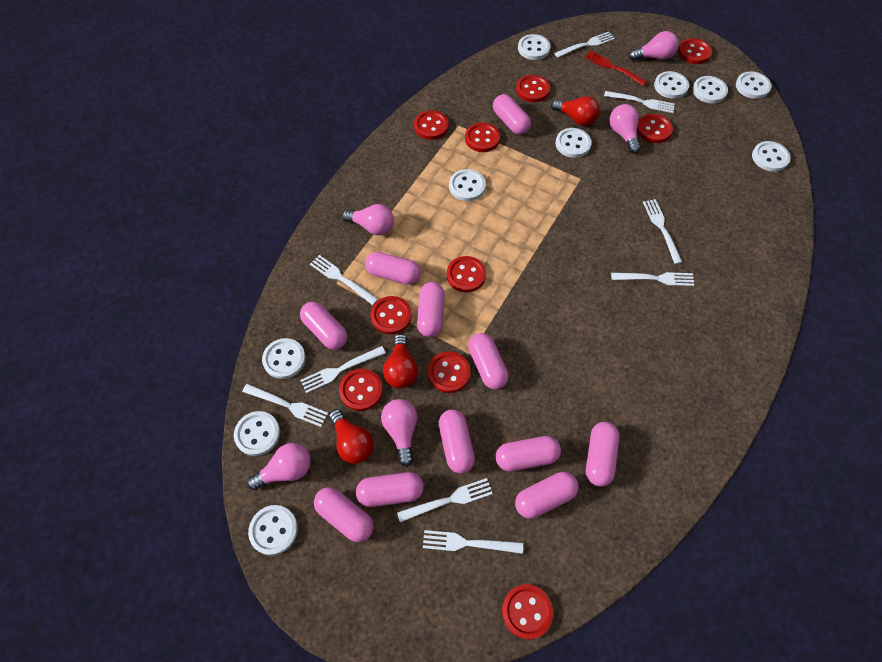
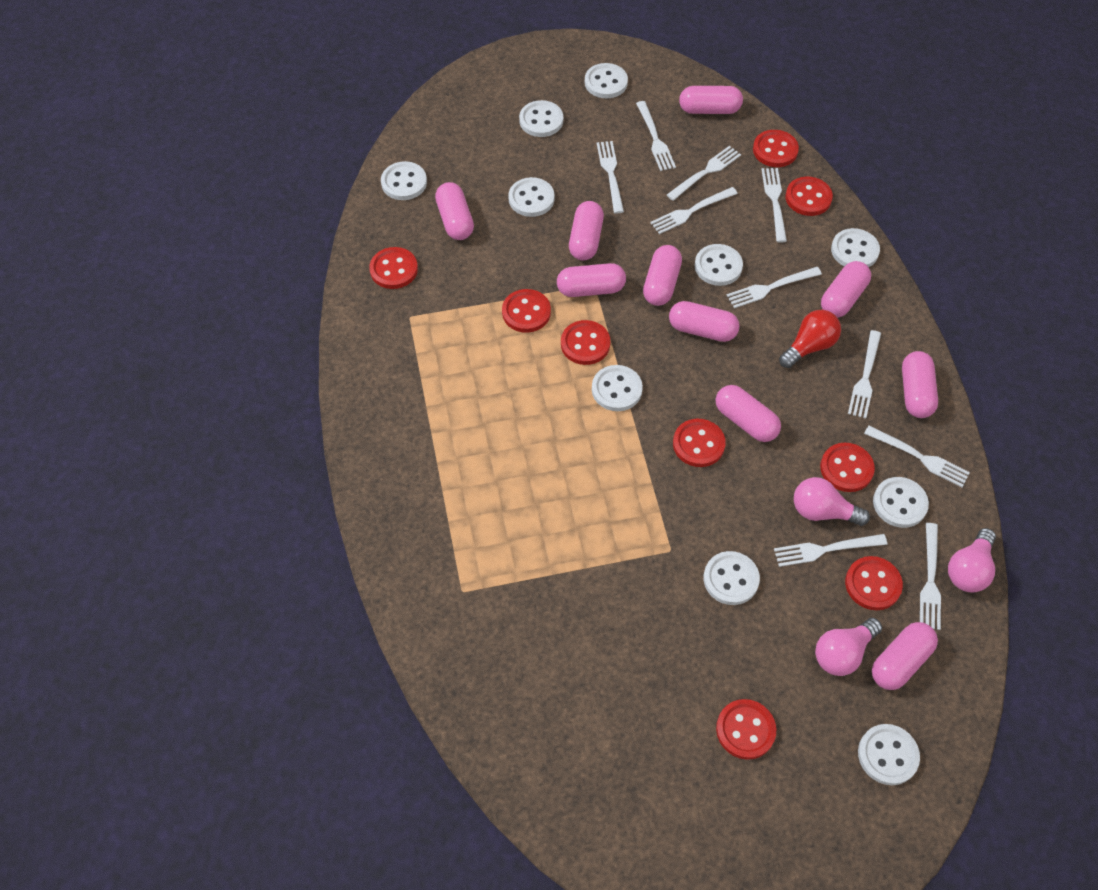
pink capsule: 11 -> 10
pink light bulb: 5 -> 3
red button: 10 -> 9
red fork: 1 -> 0
red light bulb: 3 -> 1
white fork: 9 -> 10

